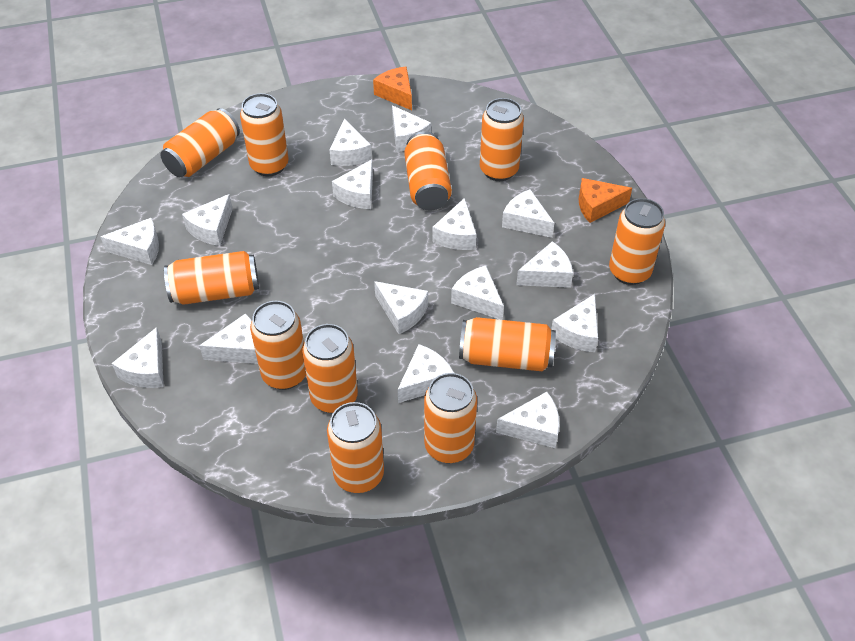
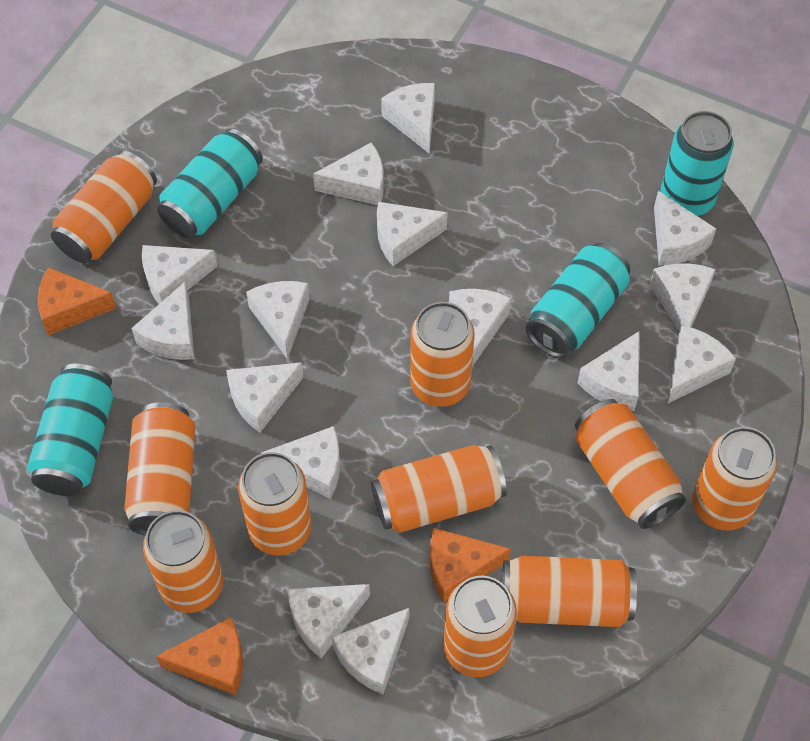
orange can: 11 -> 10
orange cheese: 2 -> 3
turquoise can: 0 -> 4

